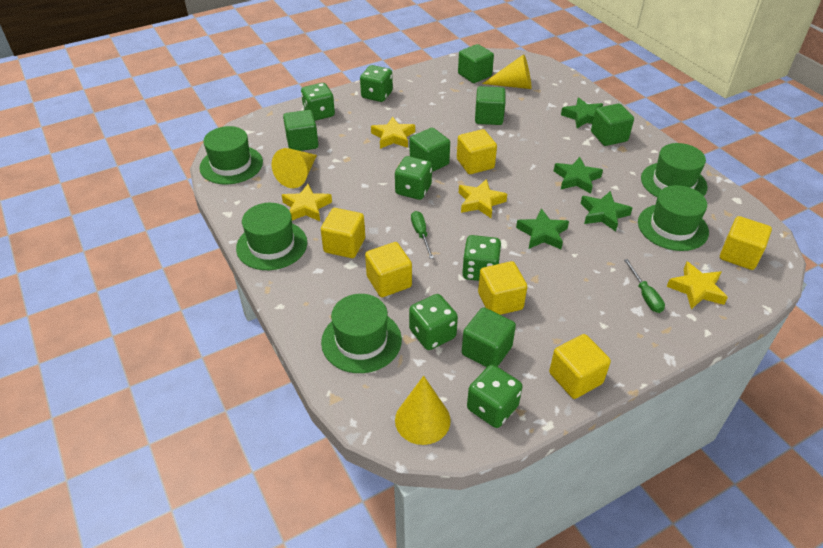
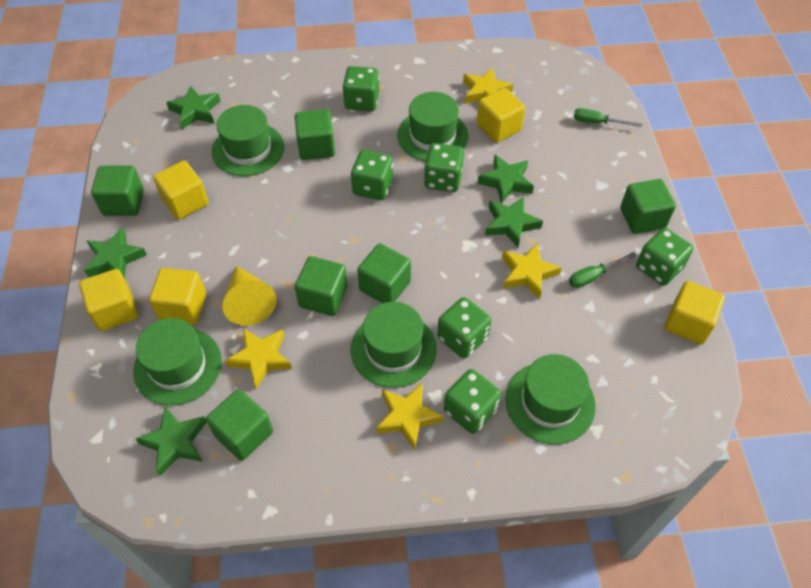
green star: 4 -> 5
yellow cone: 3 -> 1
yellow cube: 6 -> 5

